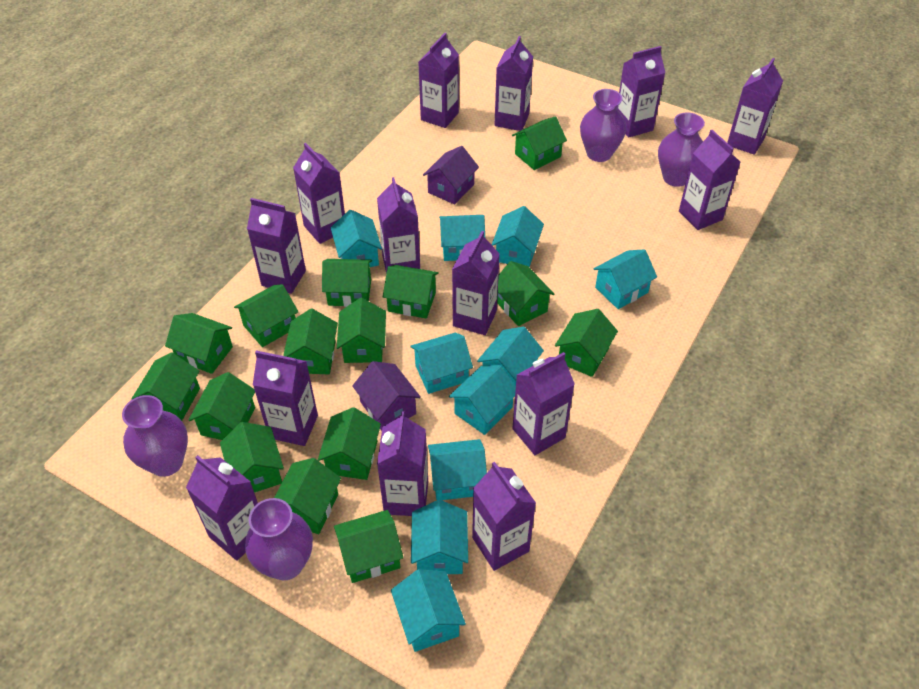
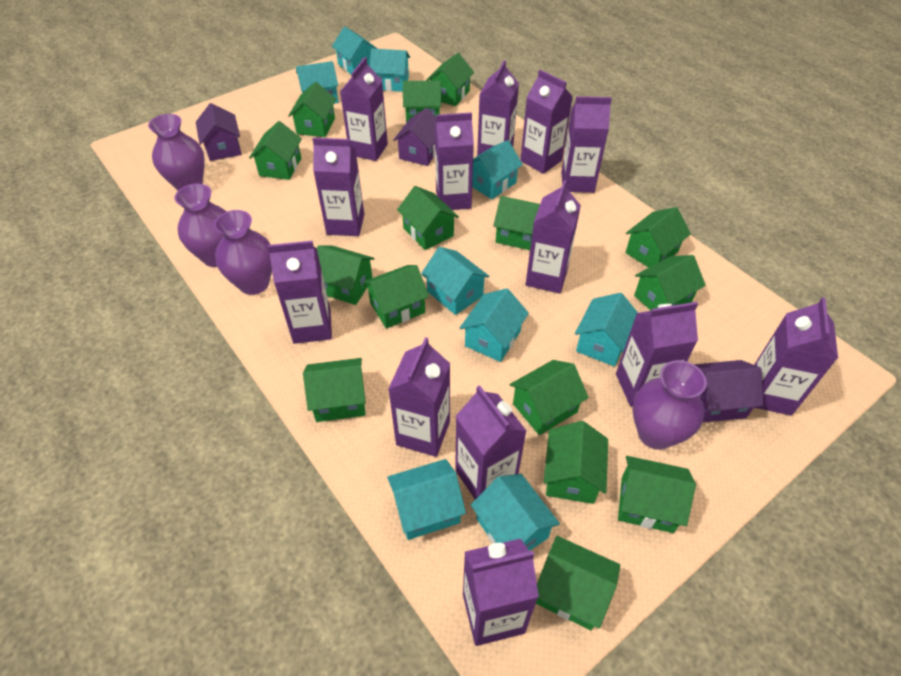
purple carton: 14 -> 13
purple house: 2 -> 3
turquoise house: 10 -> 9

